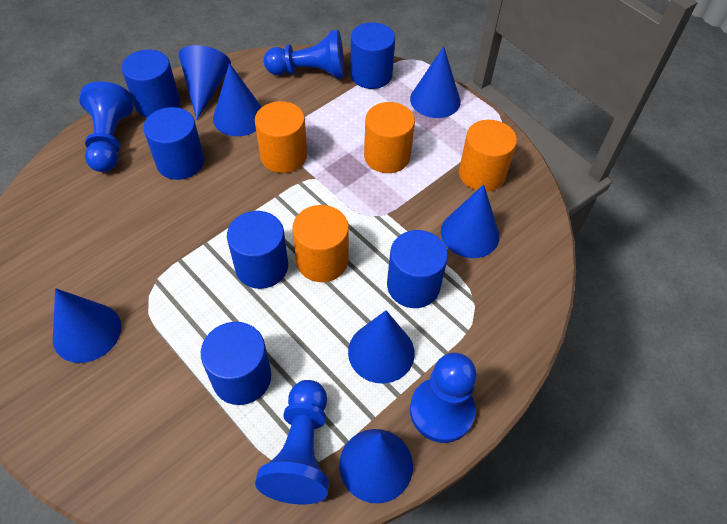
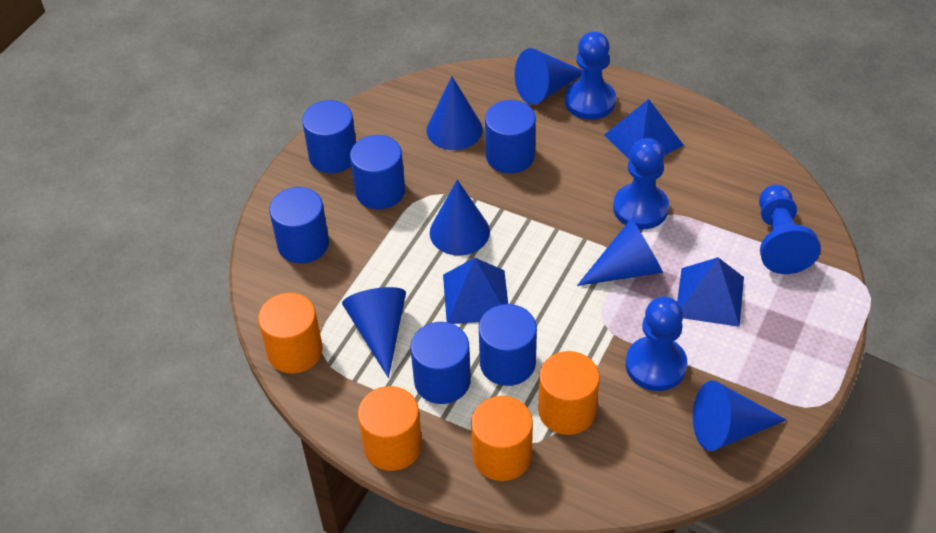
blue cone: 7 -> 6
blue pyramid: 0 -> 3

